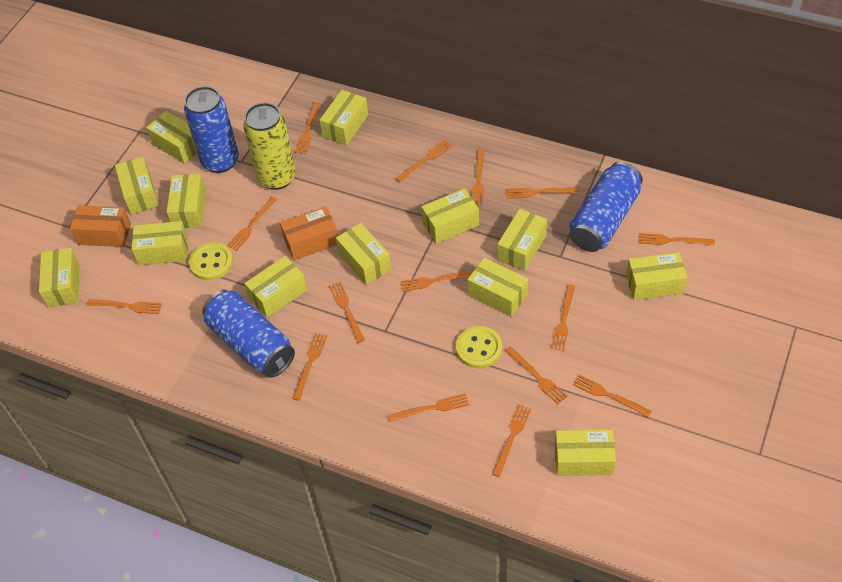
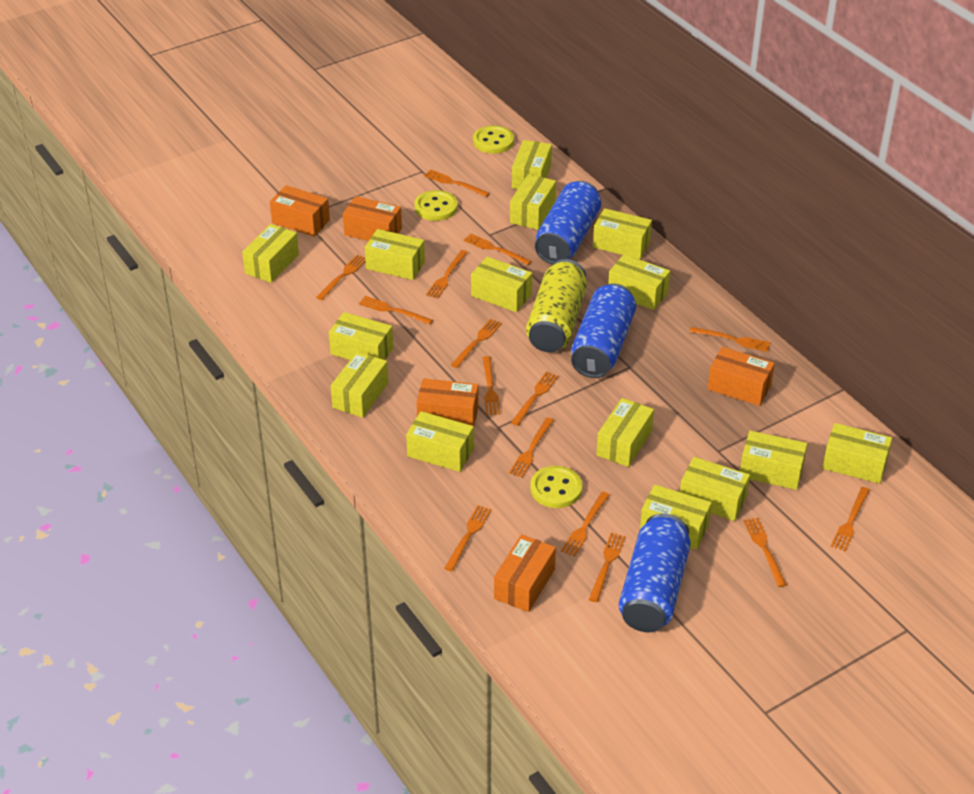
orange box: 2 -> 5
yellow box: 13 -> 15
yellow button: 2 -> 3

